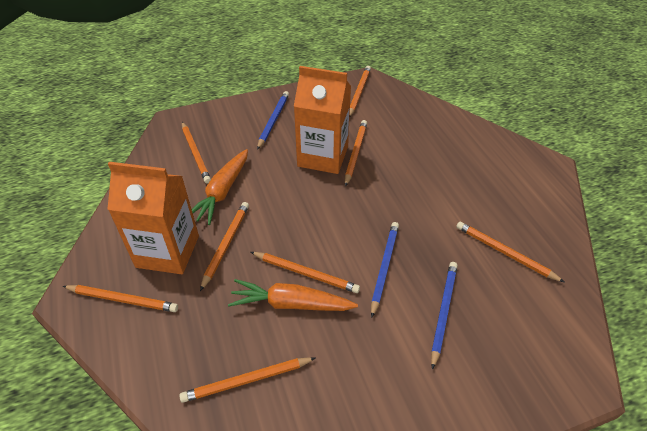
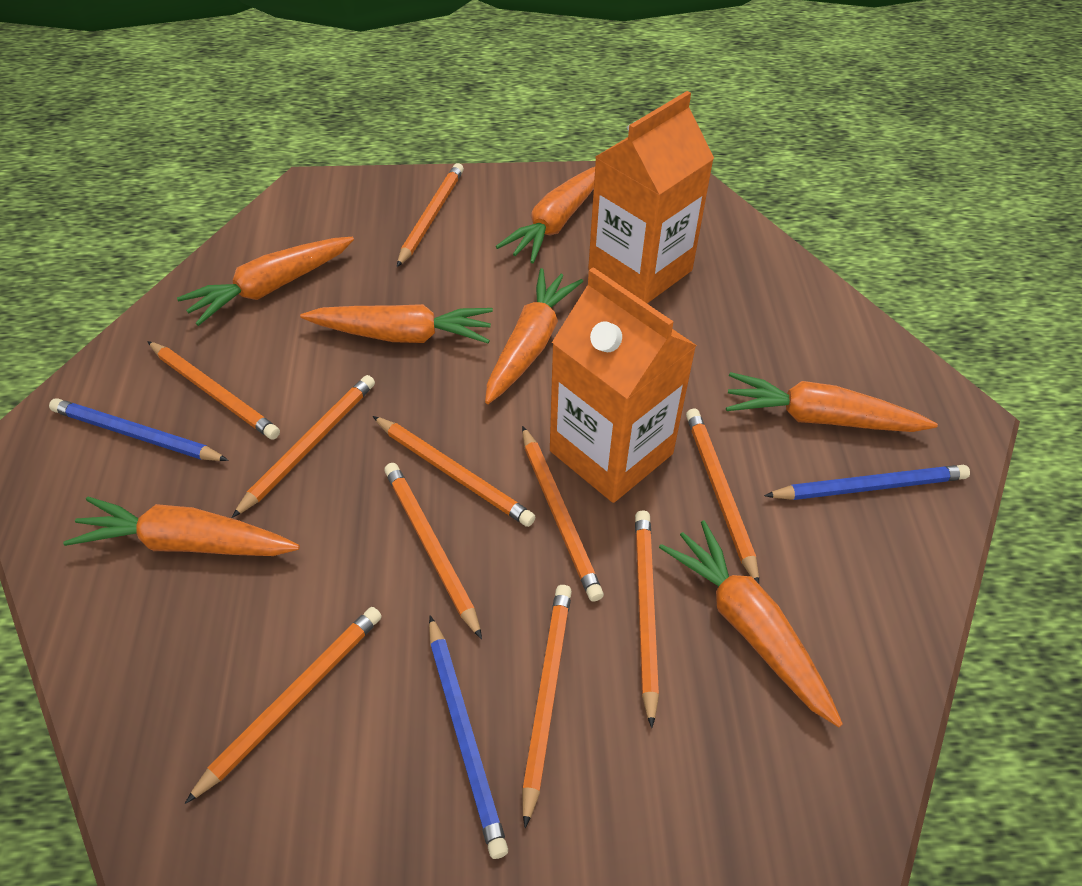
orange carrot: 2 -> 7
orange pencil: 8 -> 10

